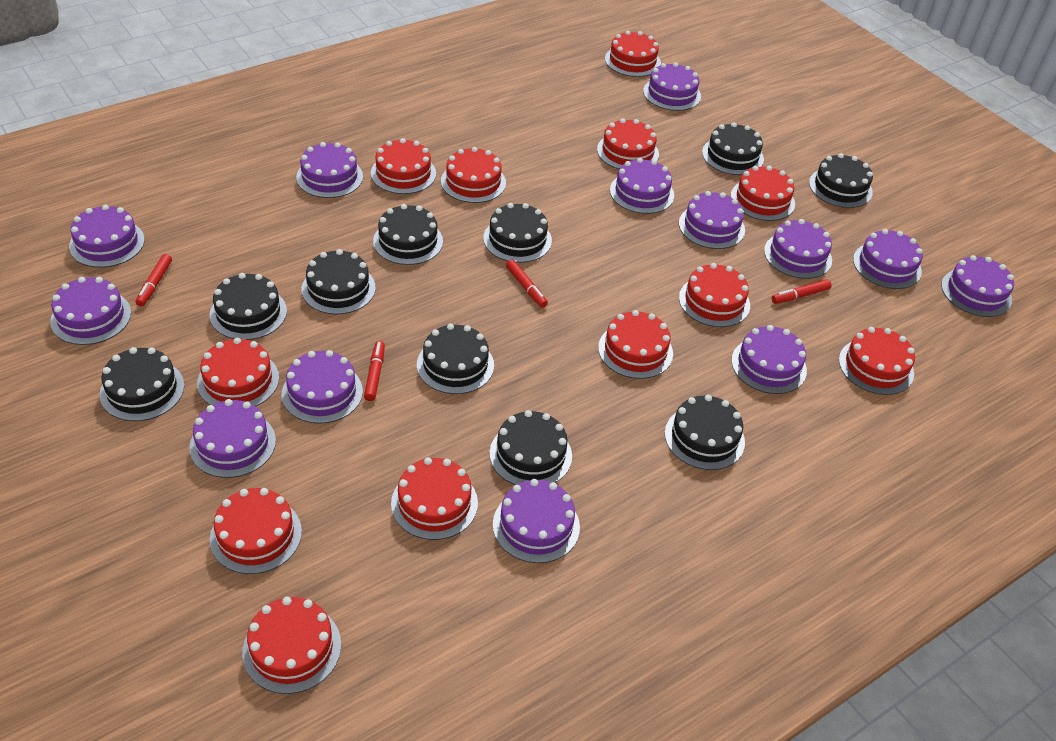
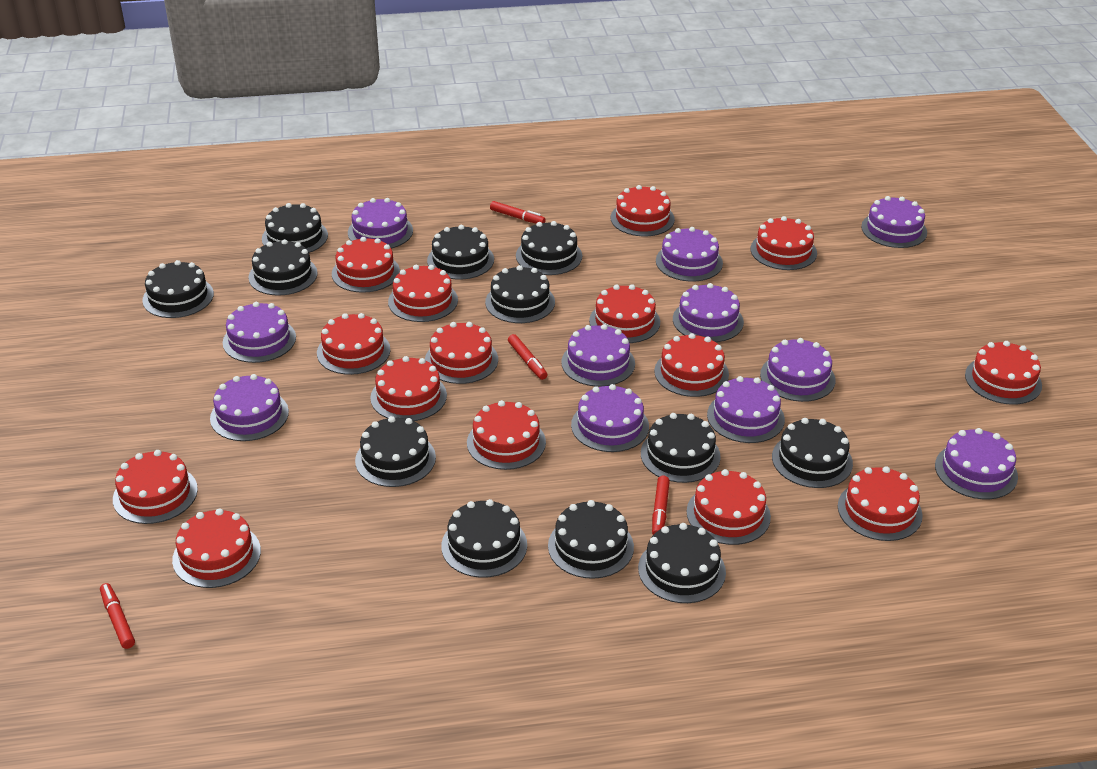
black cake: 10 -> 12
purple cake: 13 -> 11
red cake: 12 -> 15

